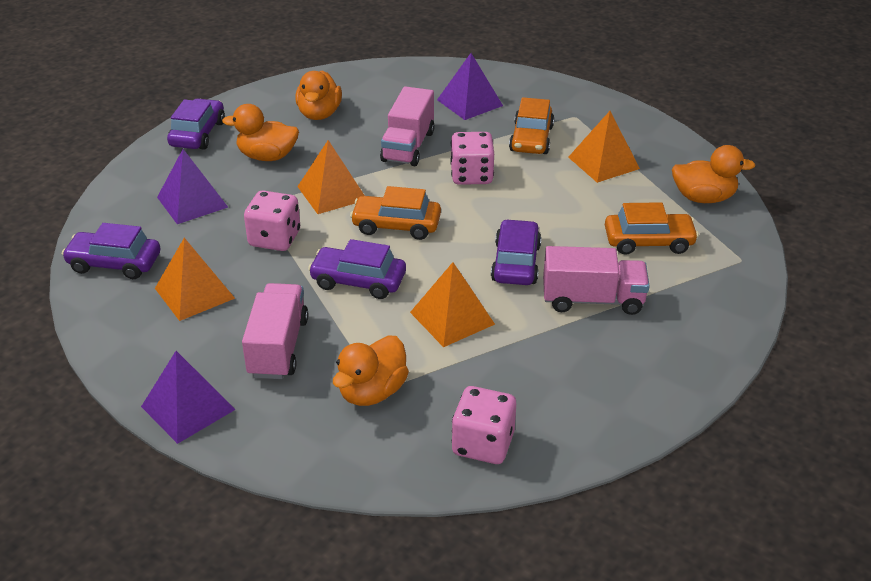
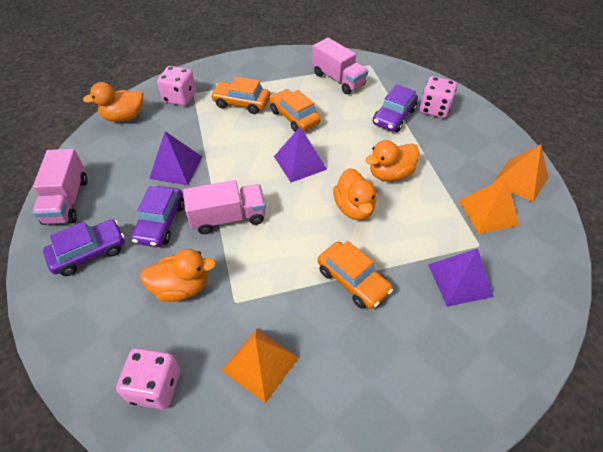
orange pyramid: 4 -> 3
purple car: 4 -> 3

